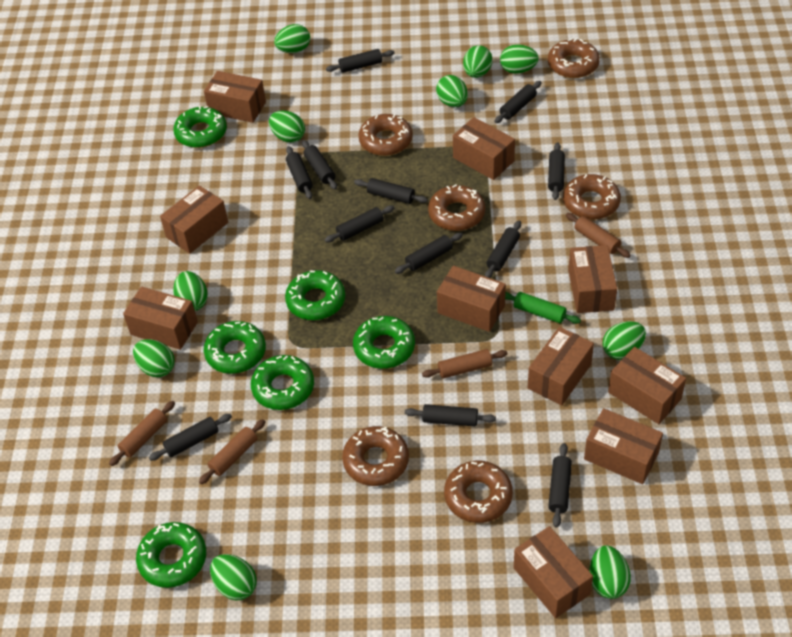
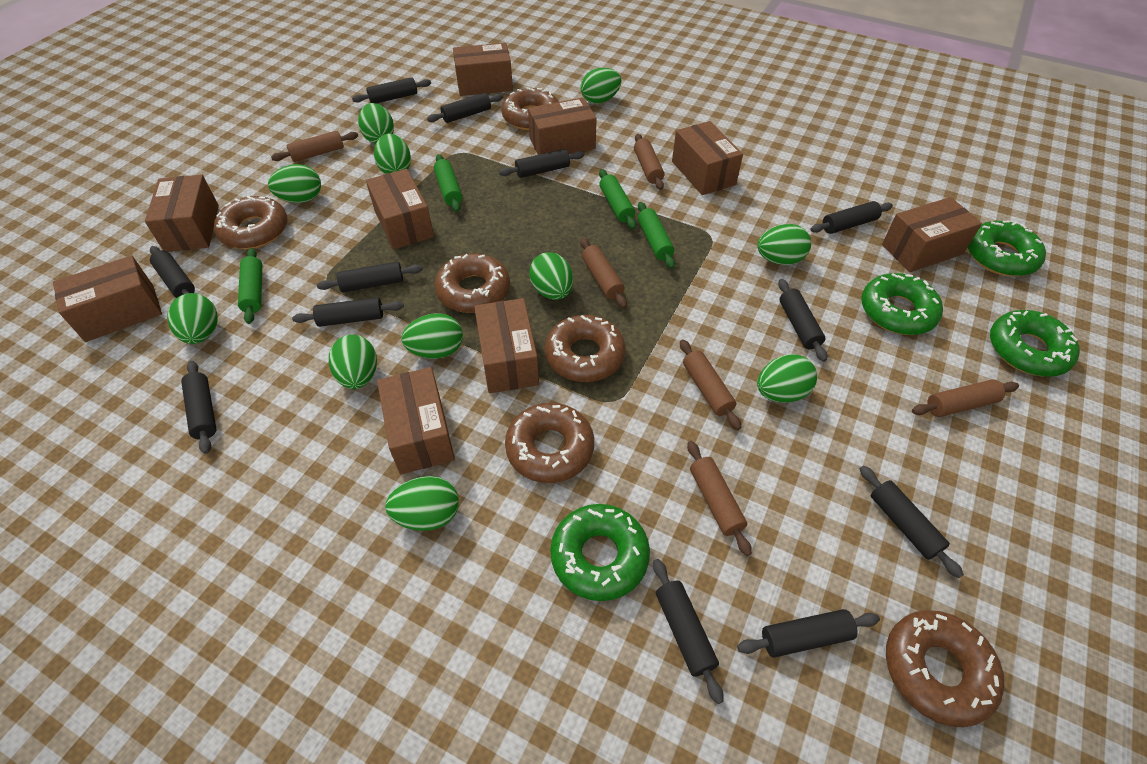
brown box: 10 -> 9
brown rolling pin: 4 -> 6
green donut: 6 -> 4
green egg: 10 -> 11
green rolling pin: 1 -> 4

